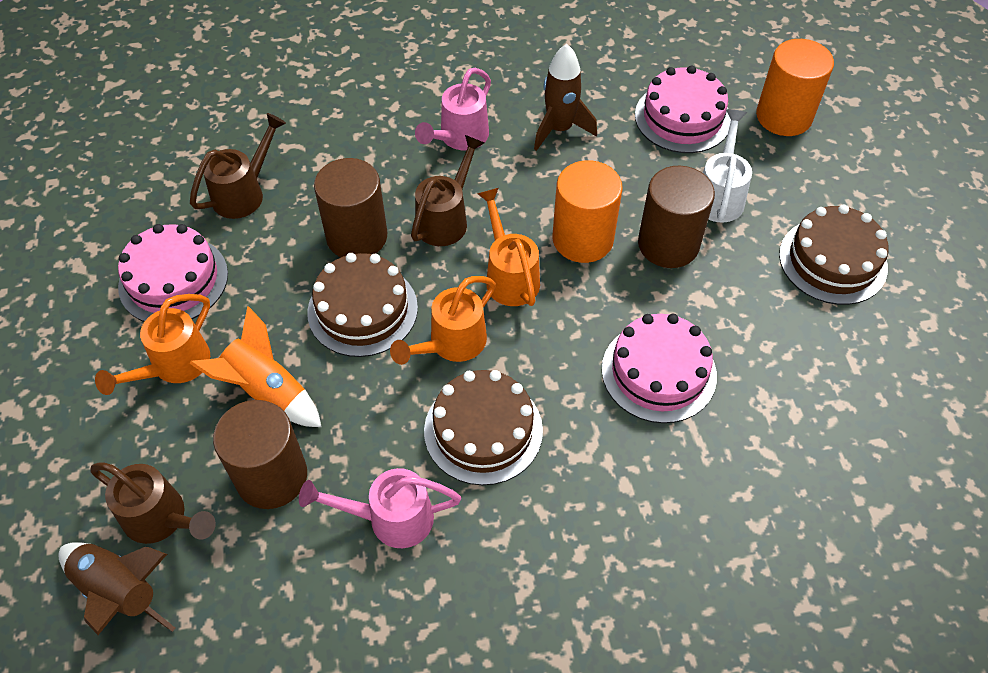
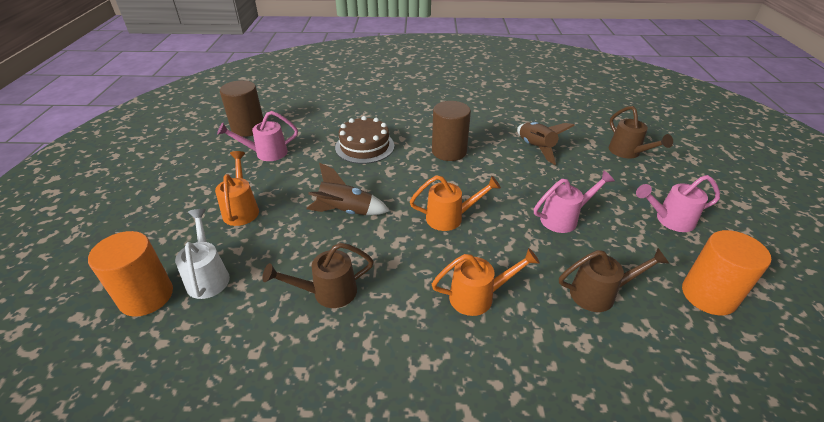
brown cake: 3 -> 1
brown cylinder: 3 -> 2
orange rocket: 1 -> 0
pink cake: 3 -> 0
pink watering can: 2 -> 3

